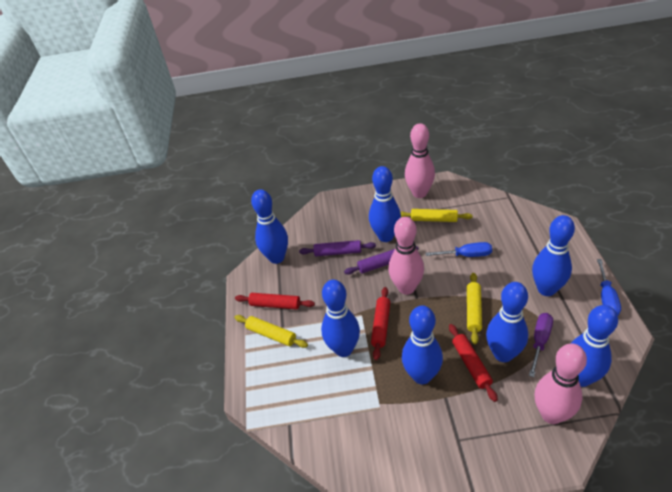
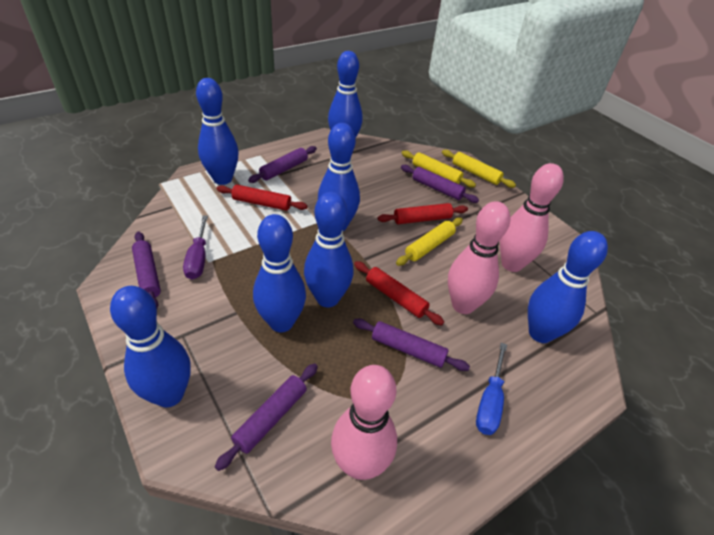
blue screwdriver: 2 -> 1
purple rolling pin: 2 -> 5

